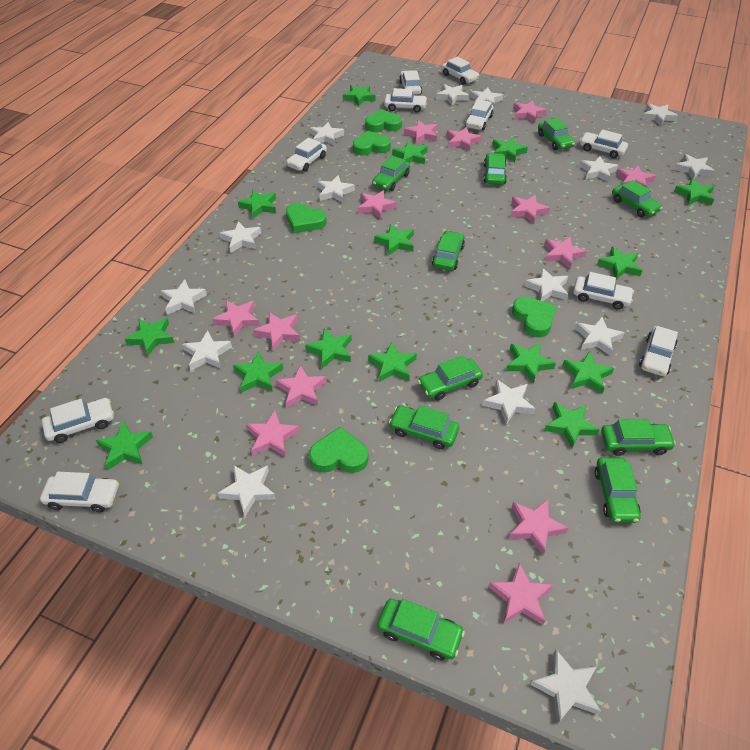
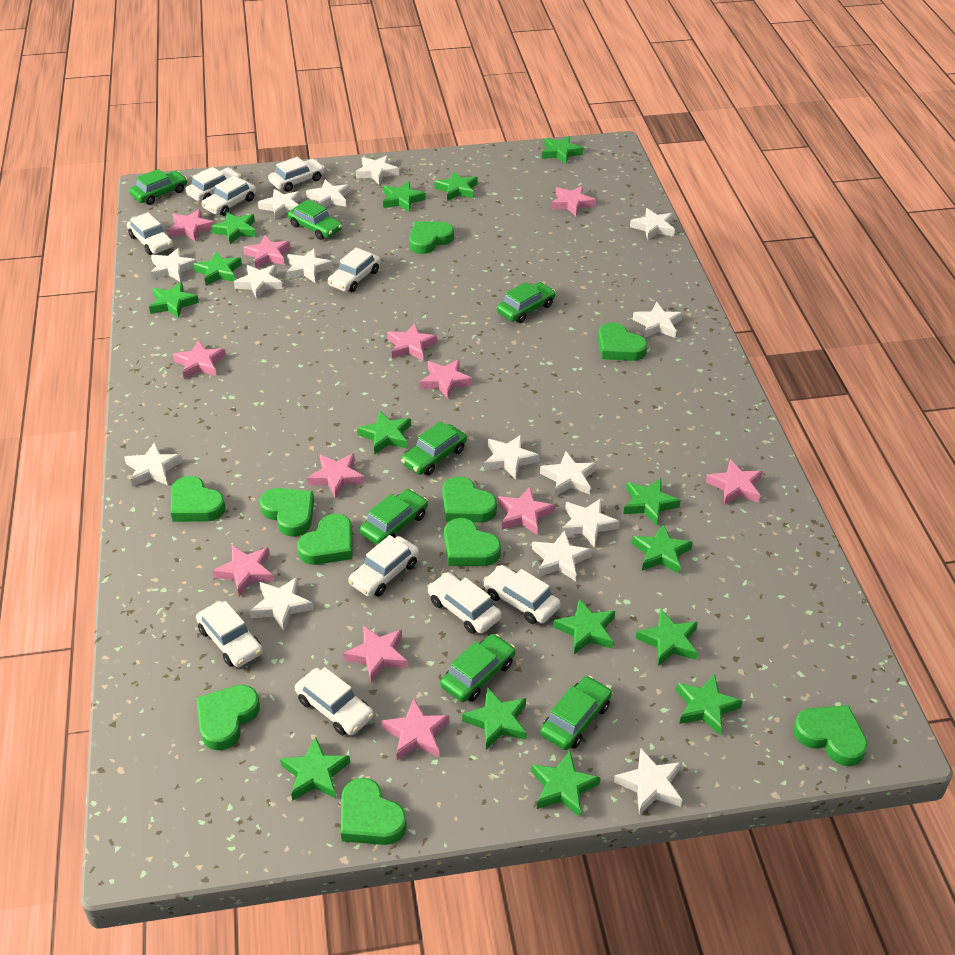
green car: 10 -> 7
green heart: 5 -> 10
pink star: 13 -> 12

